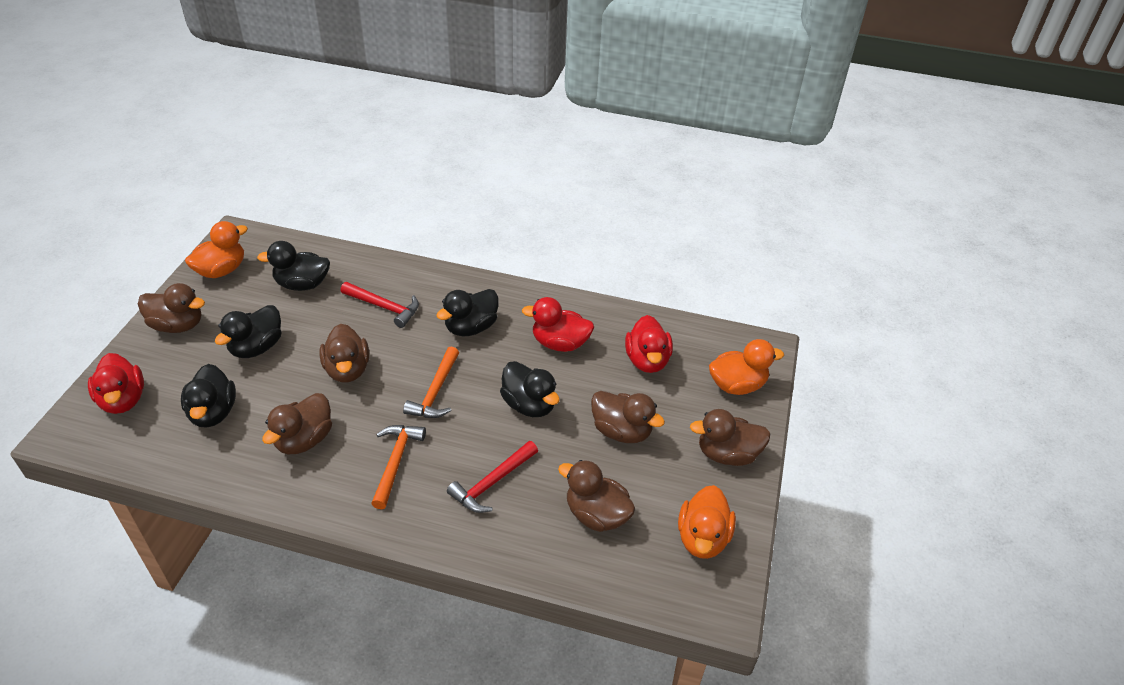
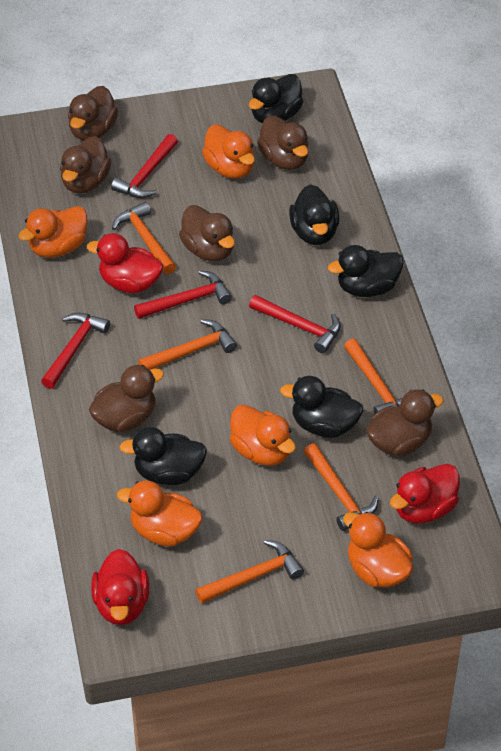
orange duck: 3 -> 5
orange hammer: 2 -> 5
red hammer: 2 -> 4

